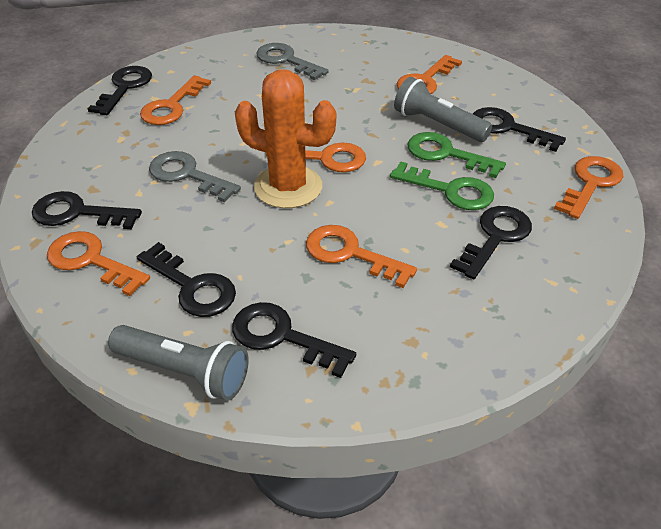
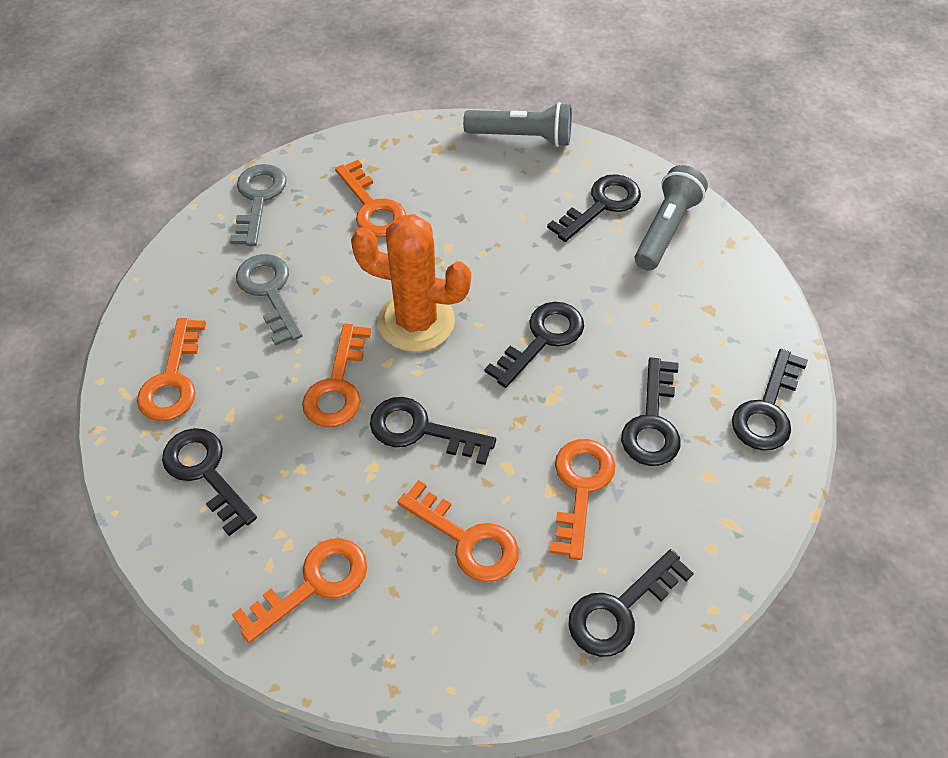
black key: 6 -> 7
green key: 2 -> 0

